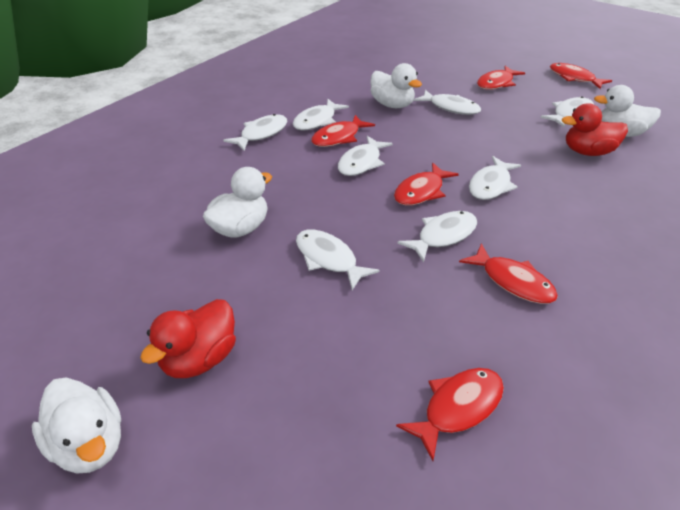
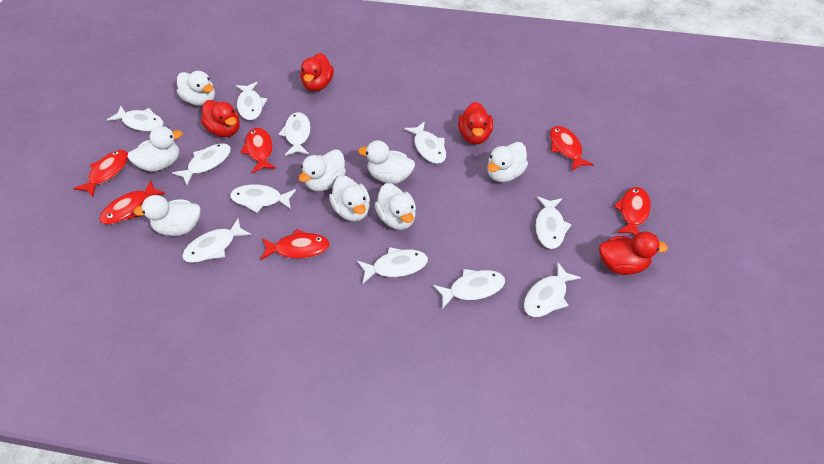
red duck: 2 -> 4
white duck: 4 -> 8
white fish: 8 -> 11

